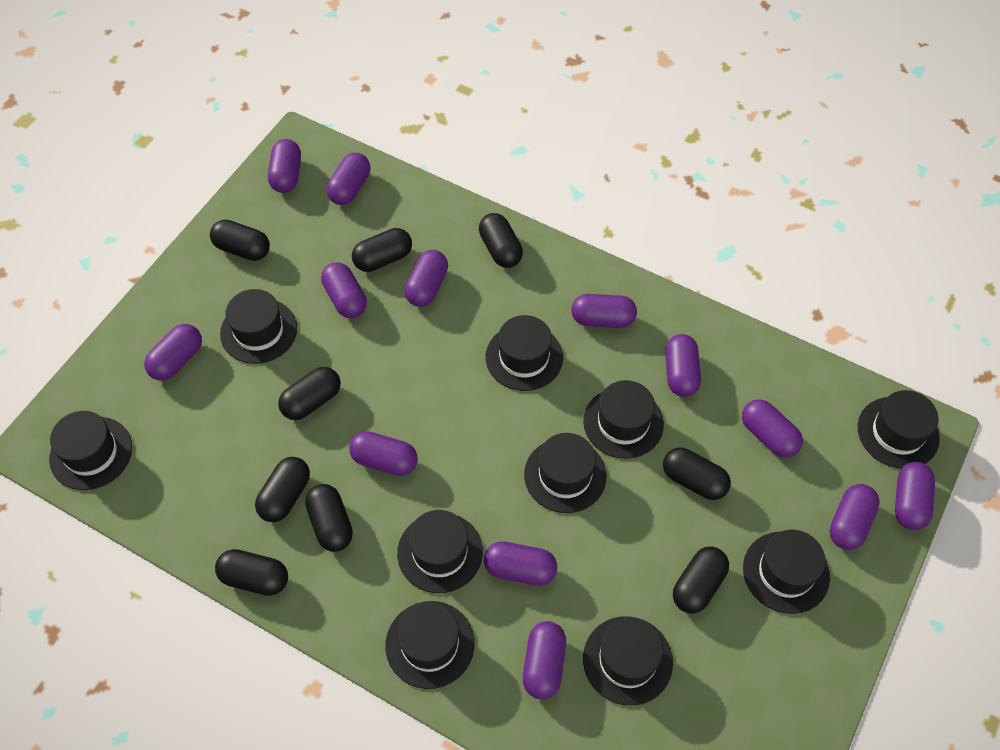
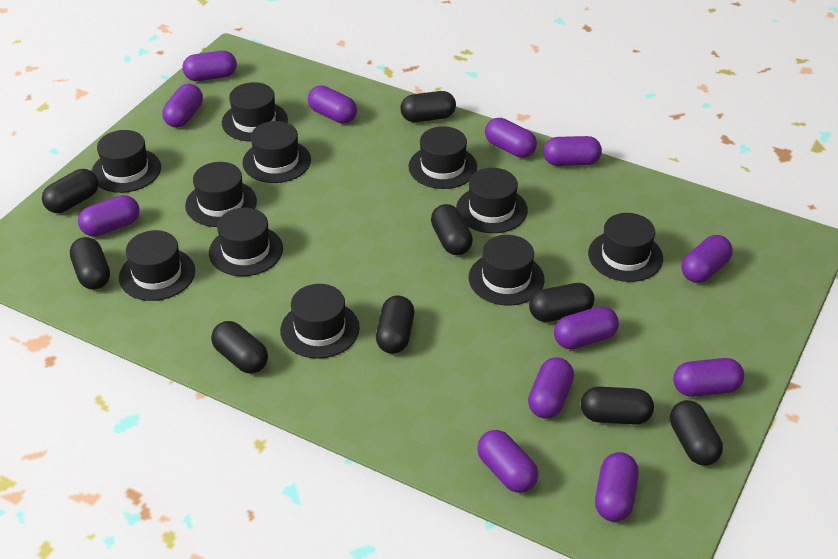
black hat: 10 -> 11
purple capsule: 13 -> 12

